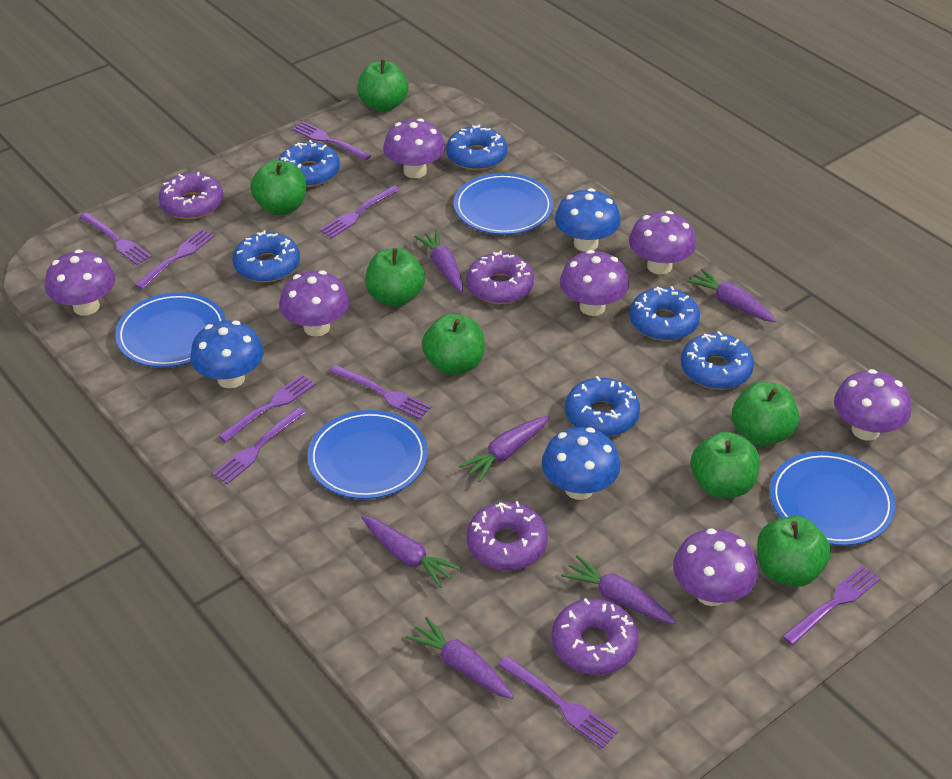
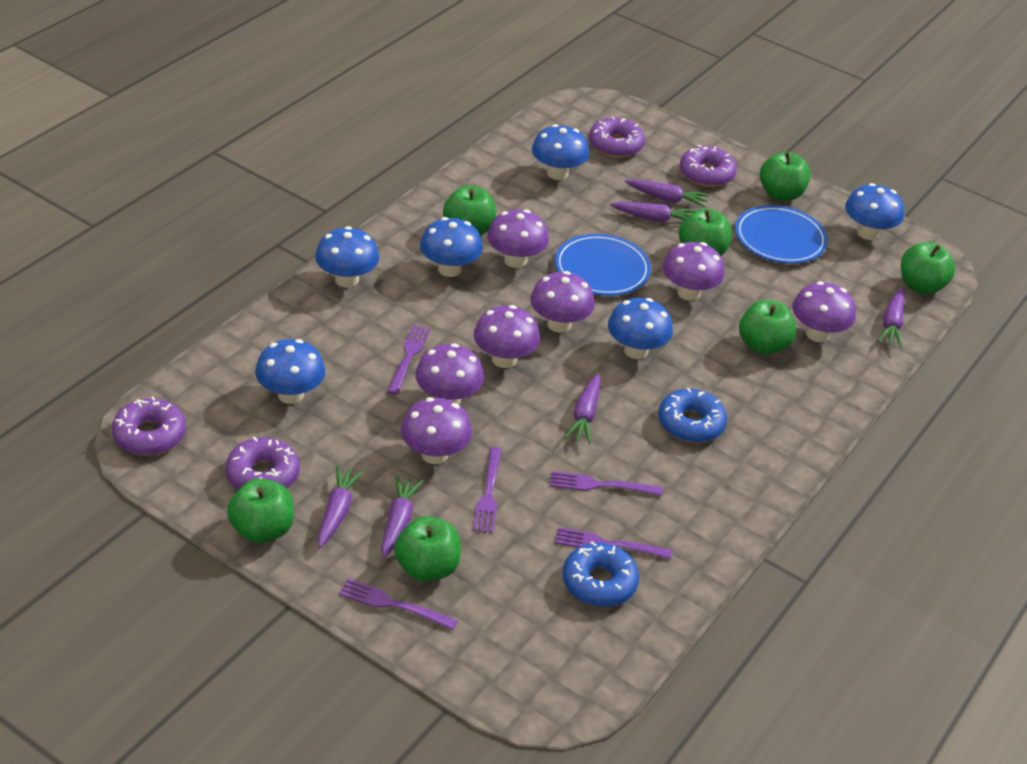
blue donut: 6 -> 2
blue mushroom: 3 -> 6
blue plate: 4 -> 2
purple fork: 9 -> 5

